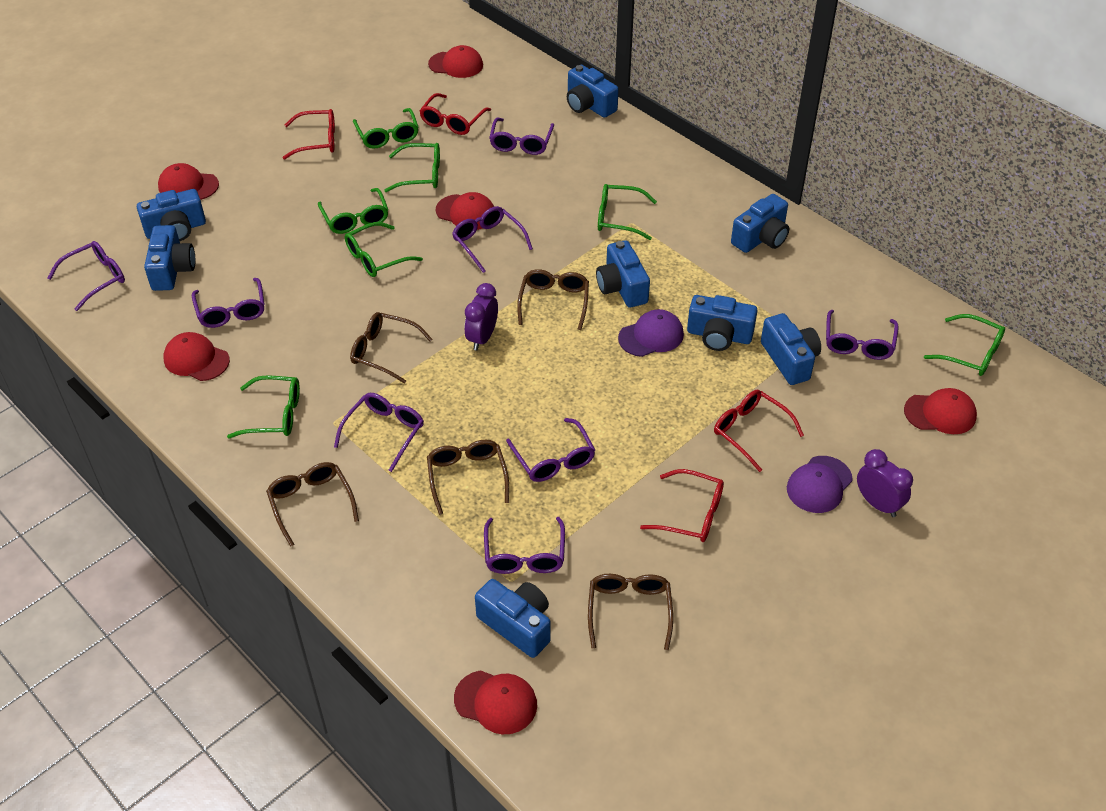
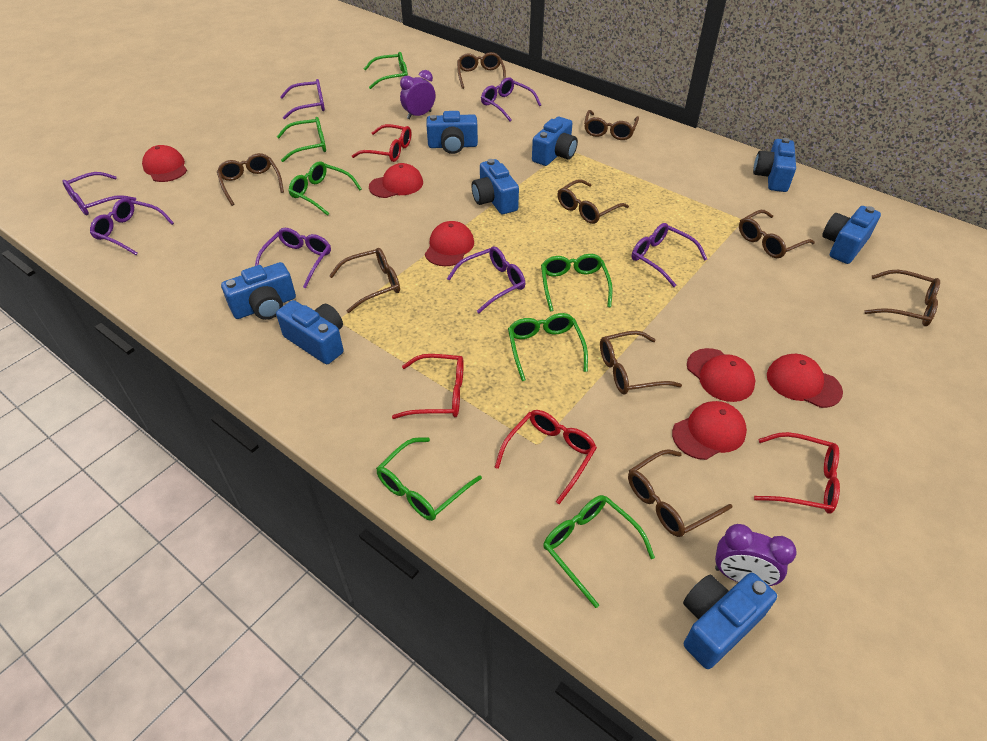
brown glasses: 5 -> 9
purple cap: 2 -> 0
purple glasses: 8 -> 7

